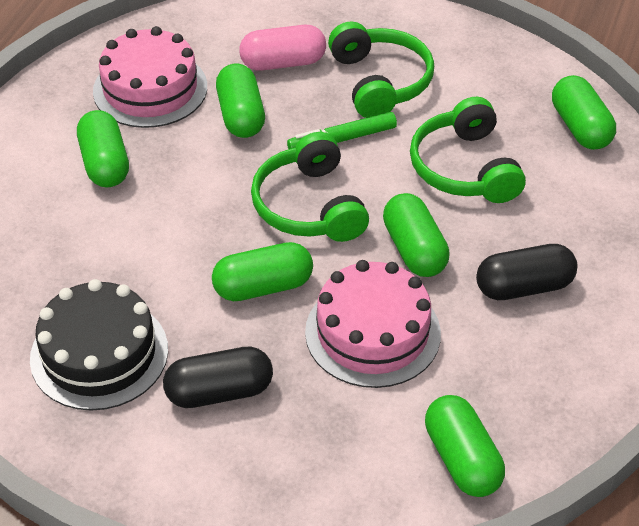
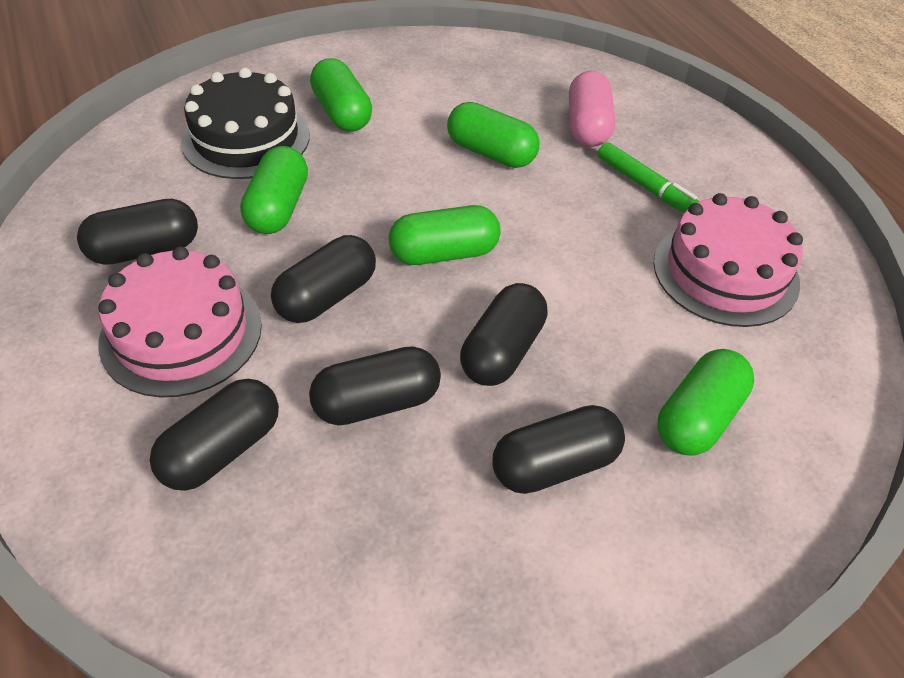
black capsule: 2 -> 6
green capsule: 6 -> 5
green headphones: 3 -> 0

